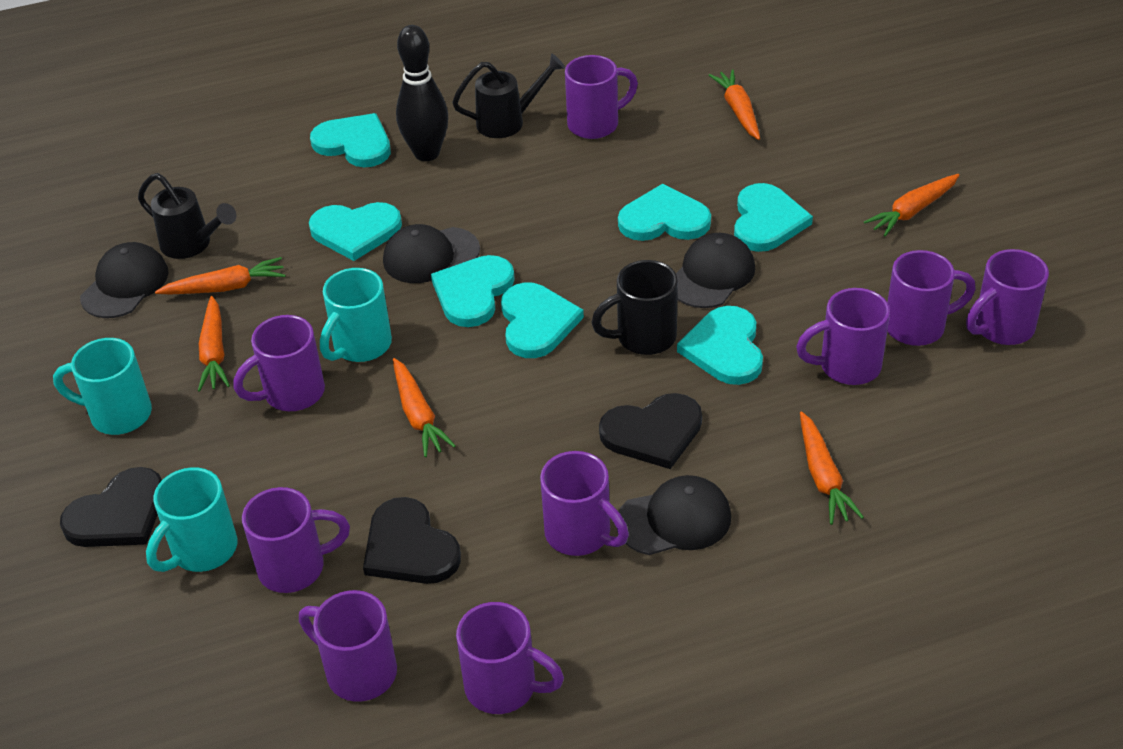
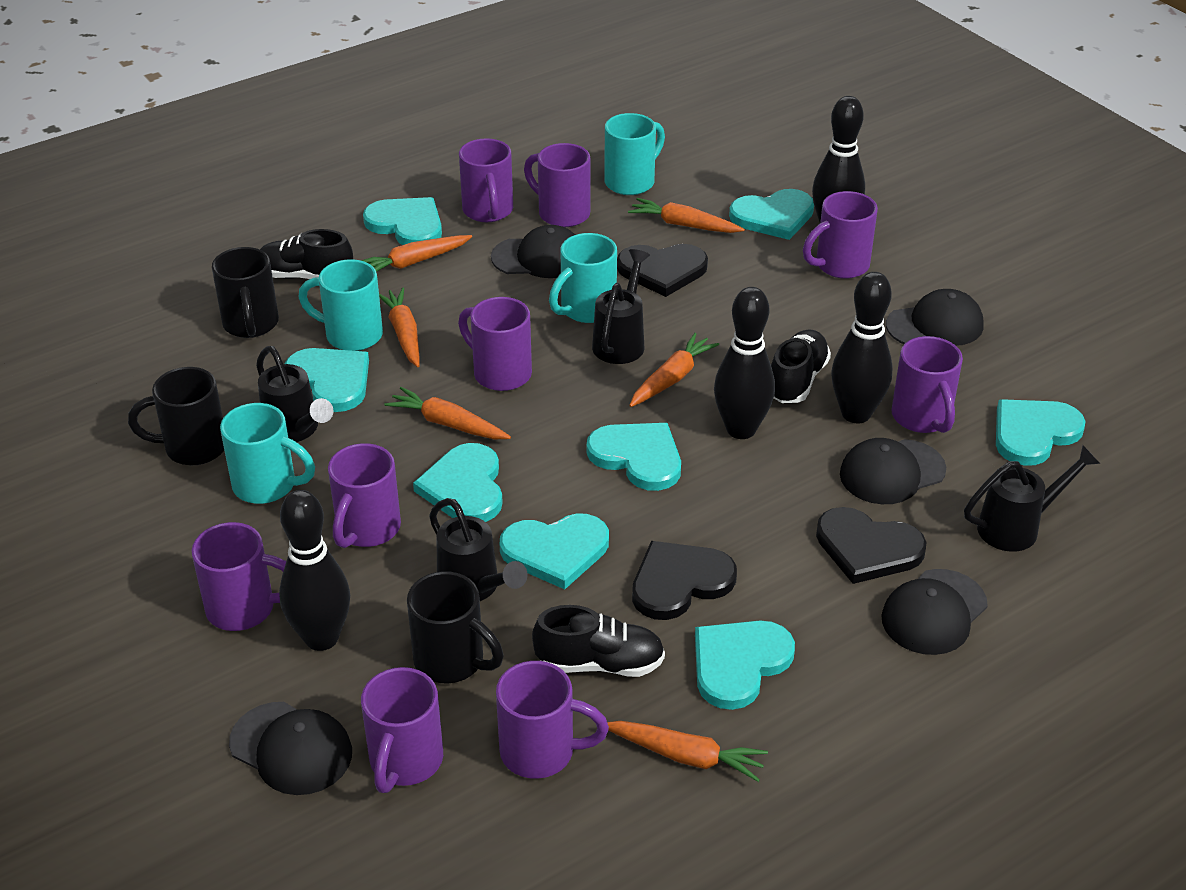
black bowling pin: 1 -> 4
black cap: 4 -> 5
black mug: 1 -> 3
black shoe: 0 -> 3
black watering can: 2 -> 4
turquoise heart: 7 -> 8
turquoise mug: 3 -> 4

